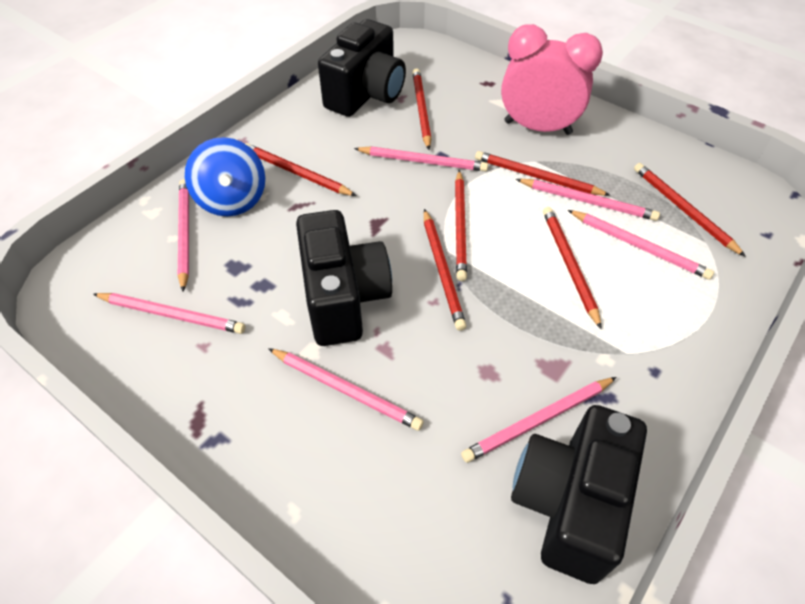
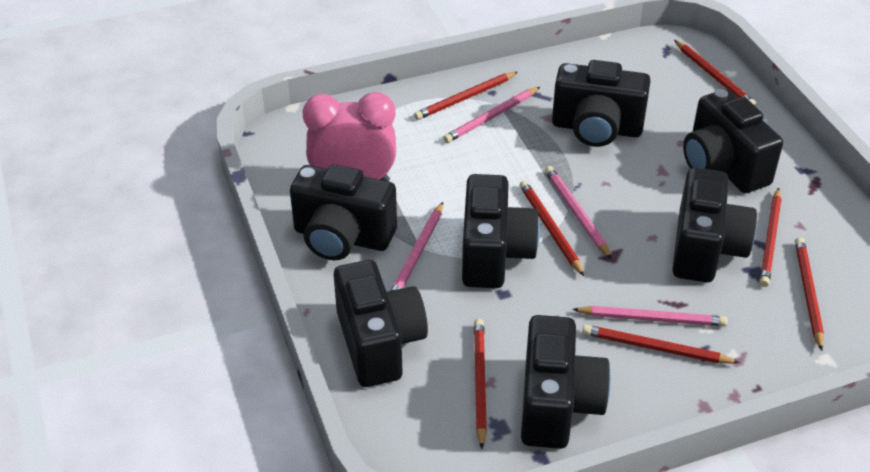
black camera: 3 -> 7
blue spinning top: 1 -> 0
pink pencil: 7 -> 4

